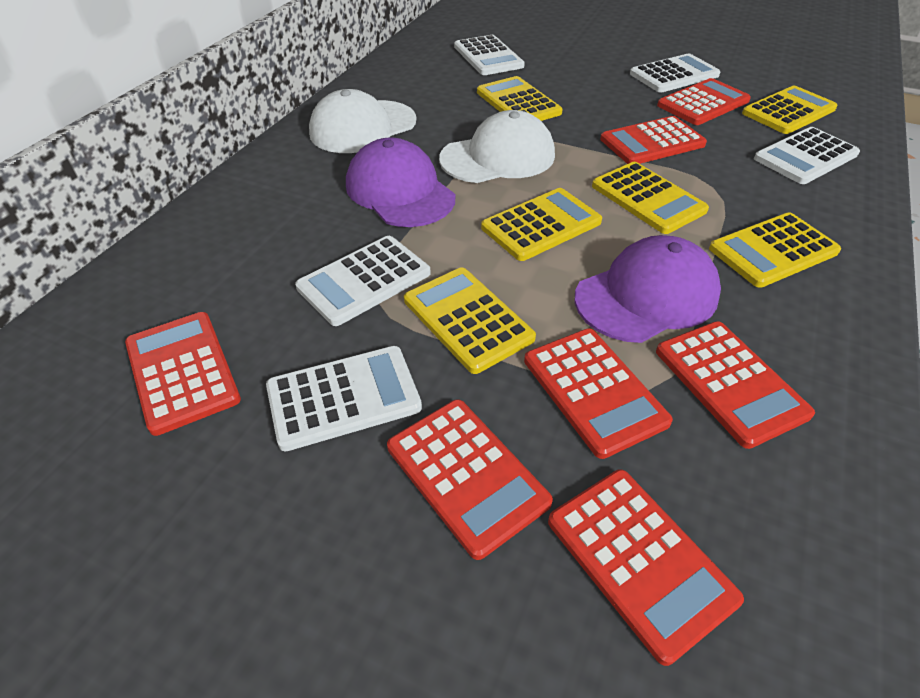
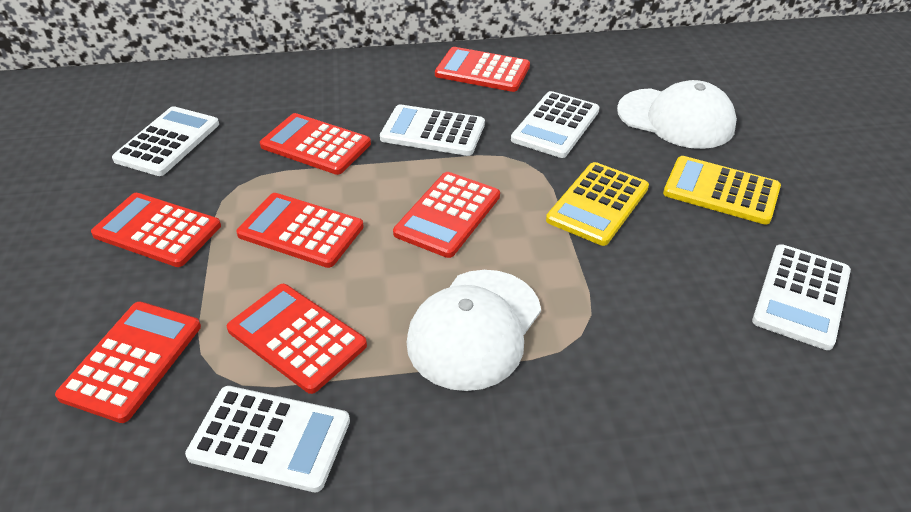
purple cap: 2 -> 0
yellow calculator: 6 -> 2

